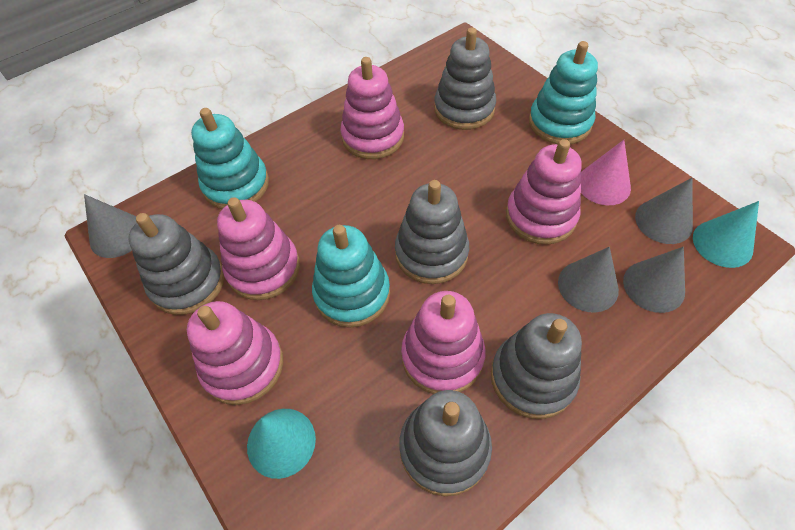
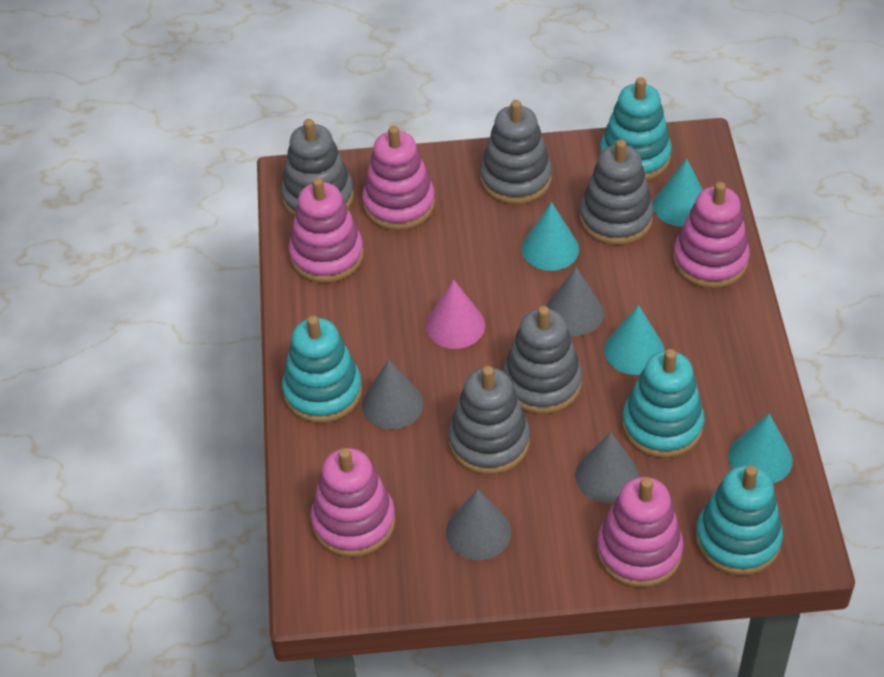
turquoise cone: 2 -> 4
turquoise stacking toy: 3 -> 4

